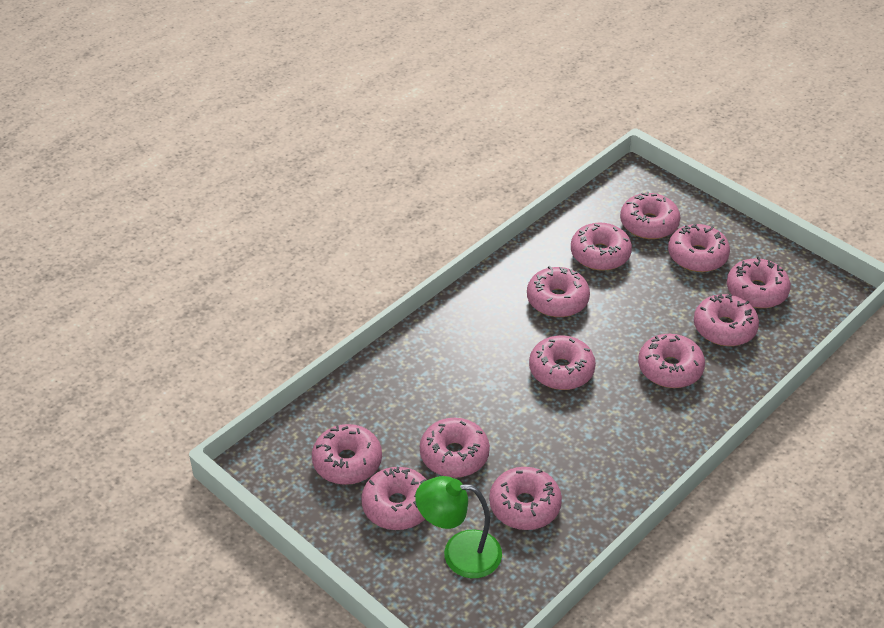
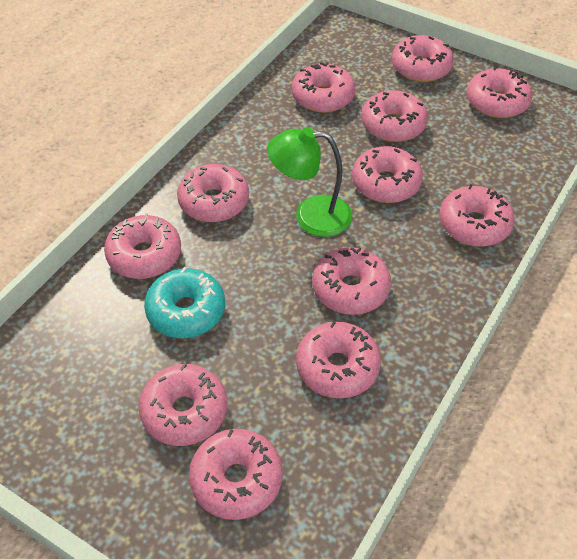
turquoise donut: 0 -> 1

